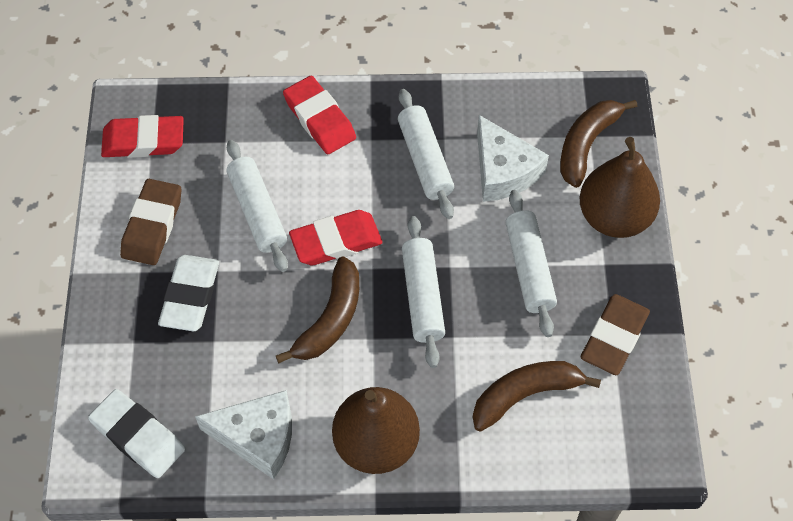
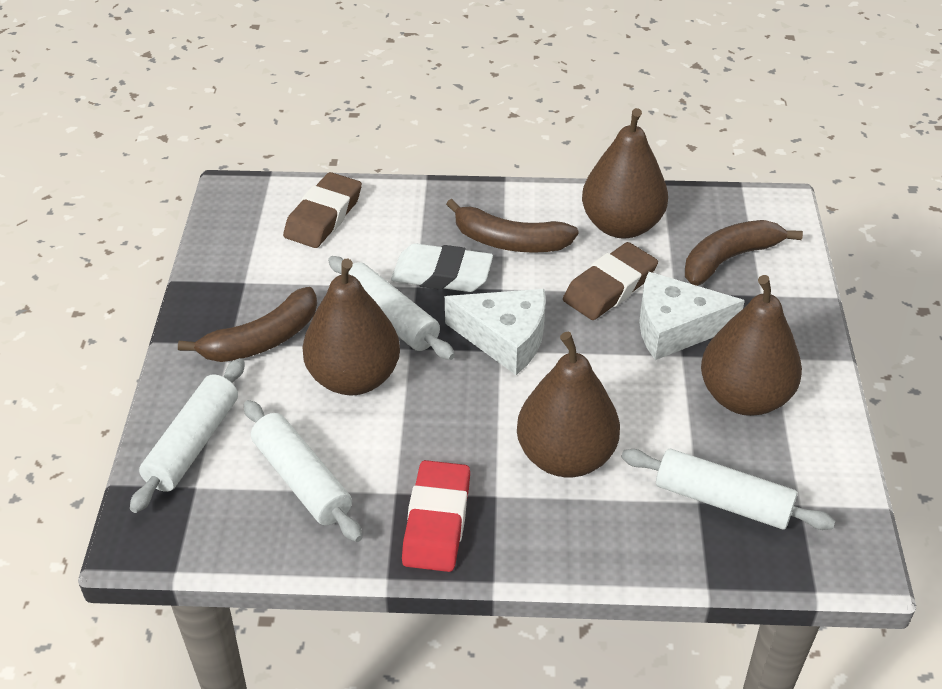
brown pear: 2 -> 4
red eraser: 3 -> 1
white eraser: 2 -> 1

